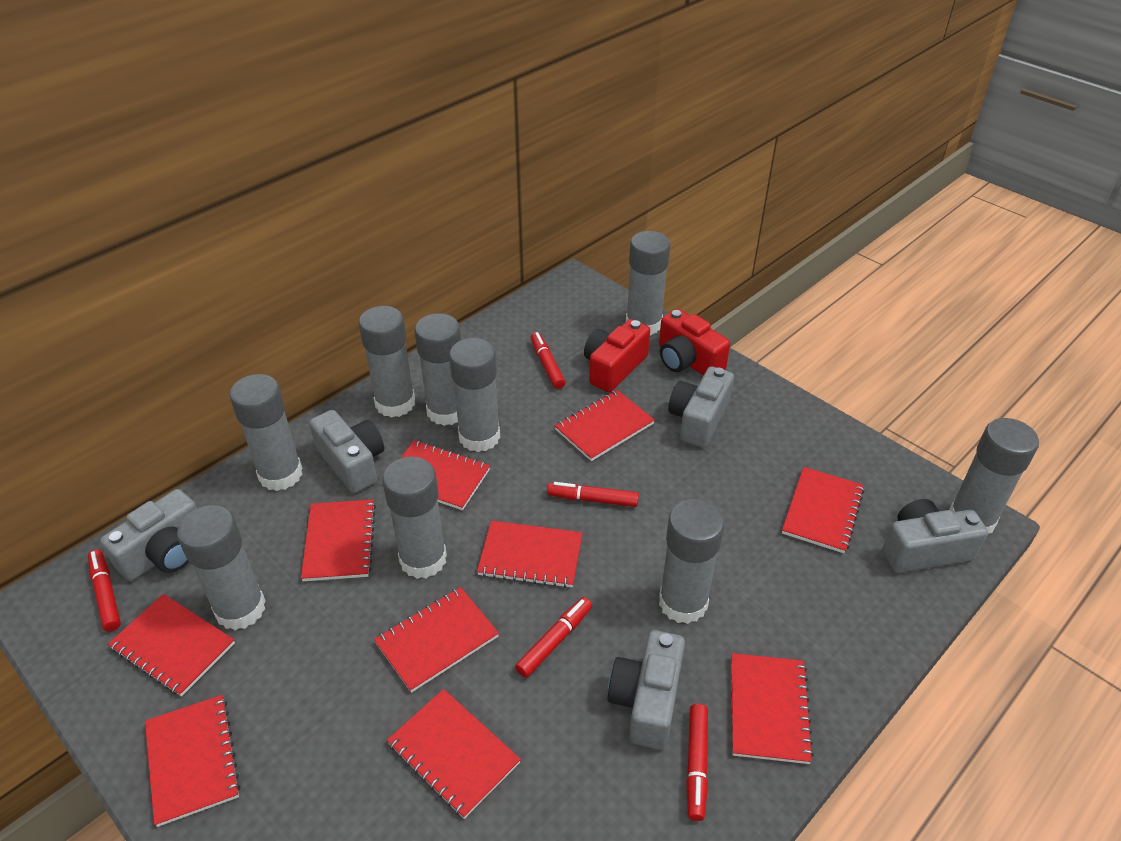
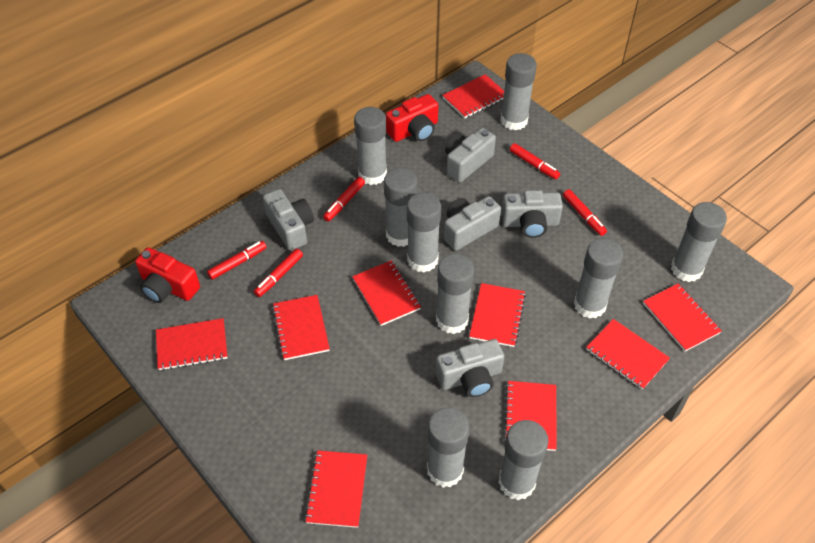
red notebook: 10 -> 9

